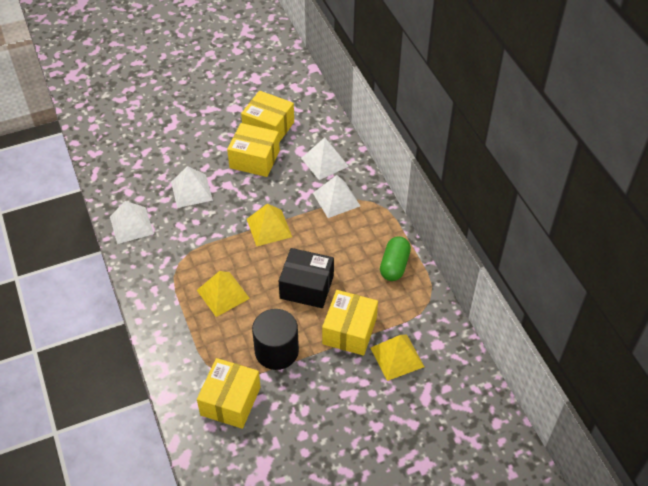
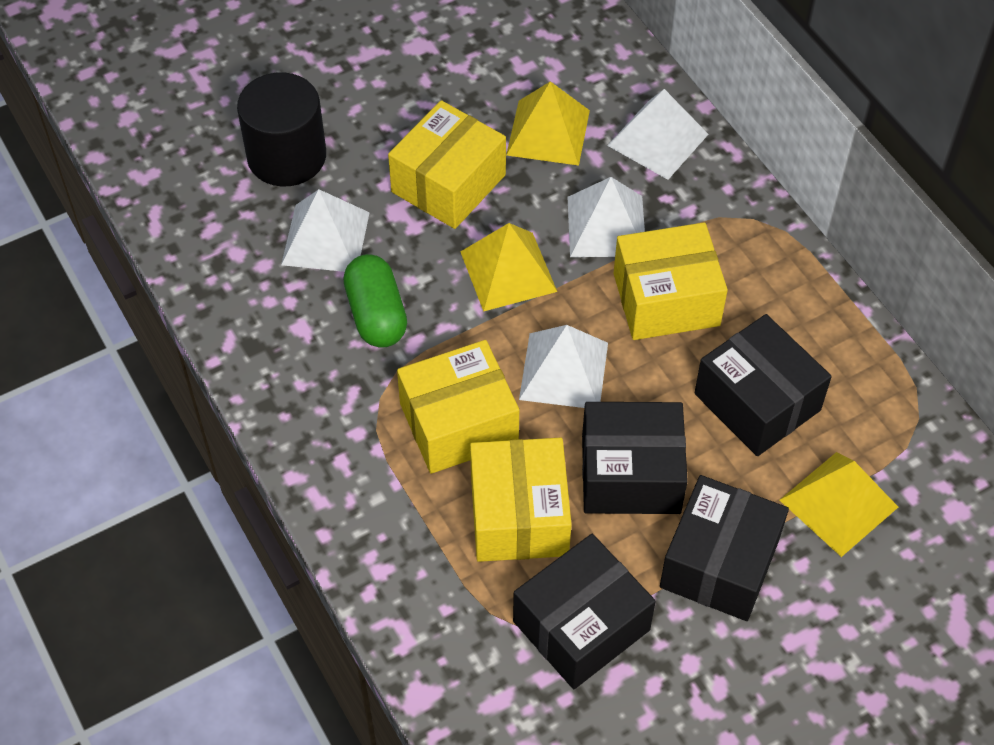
black box: 1 -> 4

